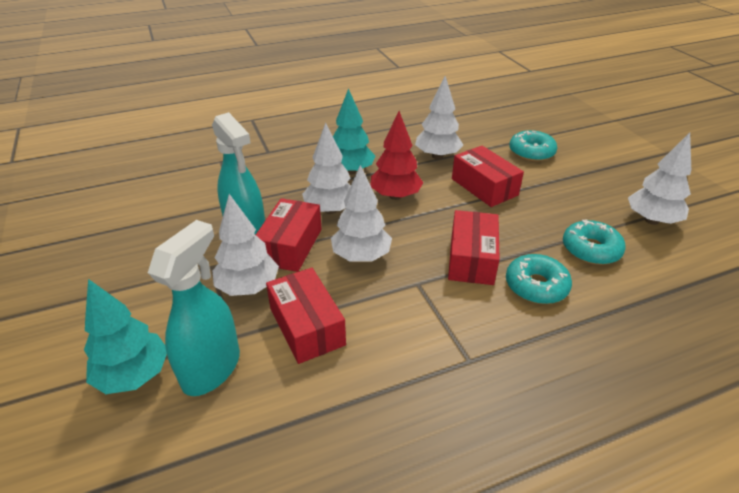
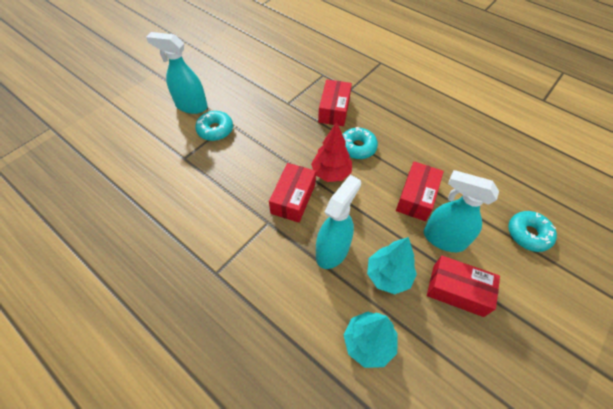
turquoise spray bottle: 2 -> 3
white tree: 5 -> 0

